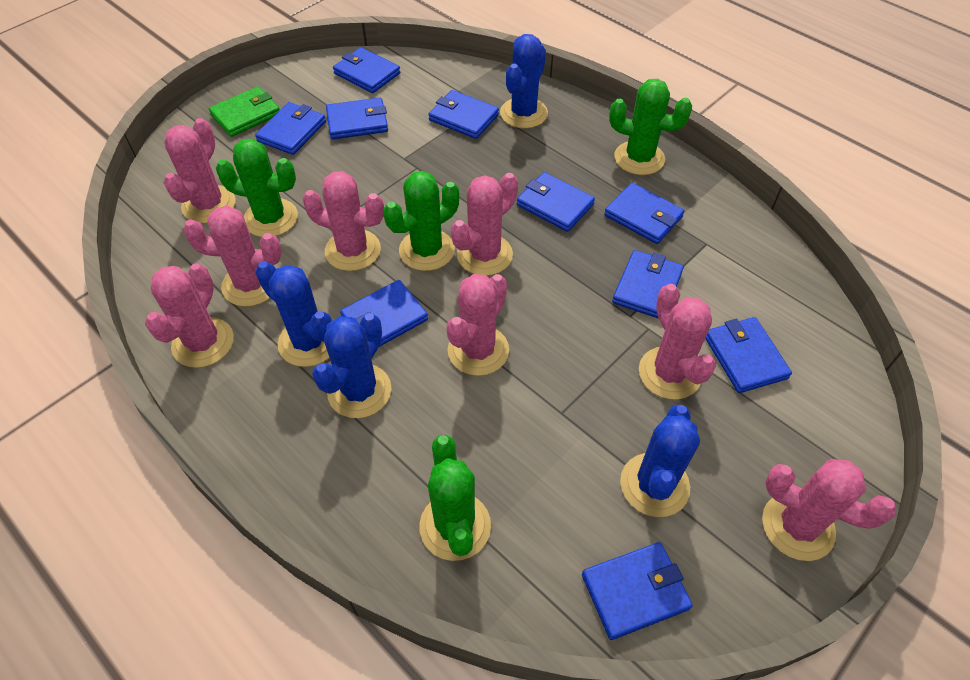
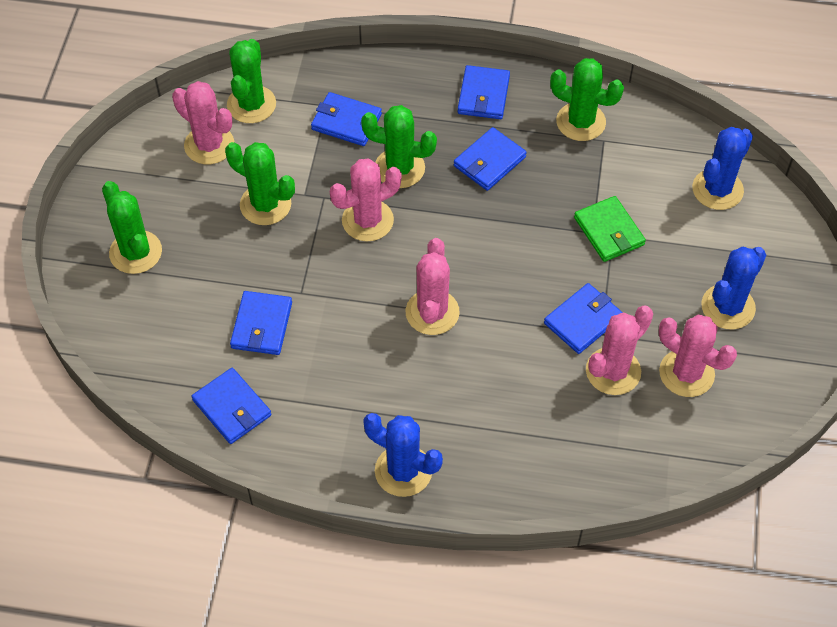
blue cactus: 4 -> 3
blue wallet: 10 -> 6
green cactus: 4 -> 5
pink cactus: 8 -> 5

